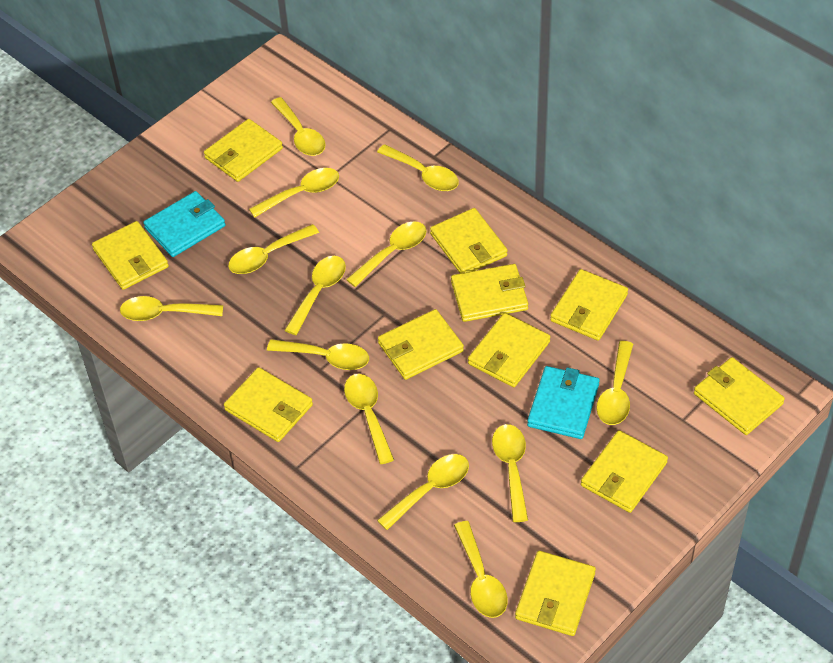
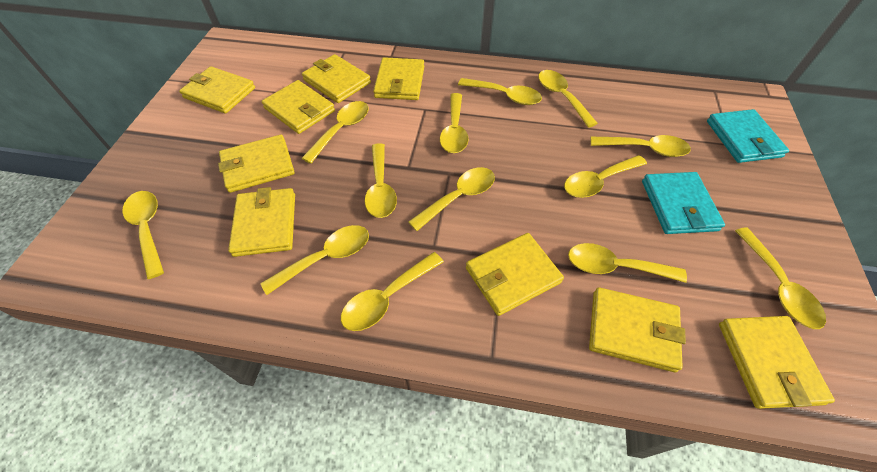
yellow wallet: 11 -> 9

